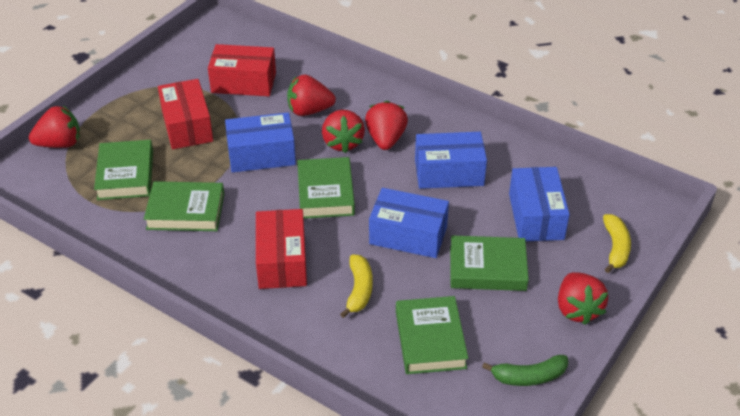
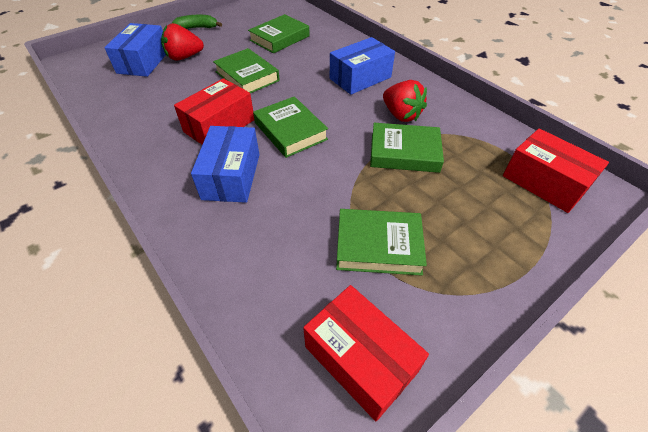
blue box: 4 -> 3
red strawberry: 5 -> 2
yellow banana: 2 -> 0

